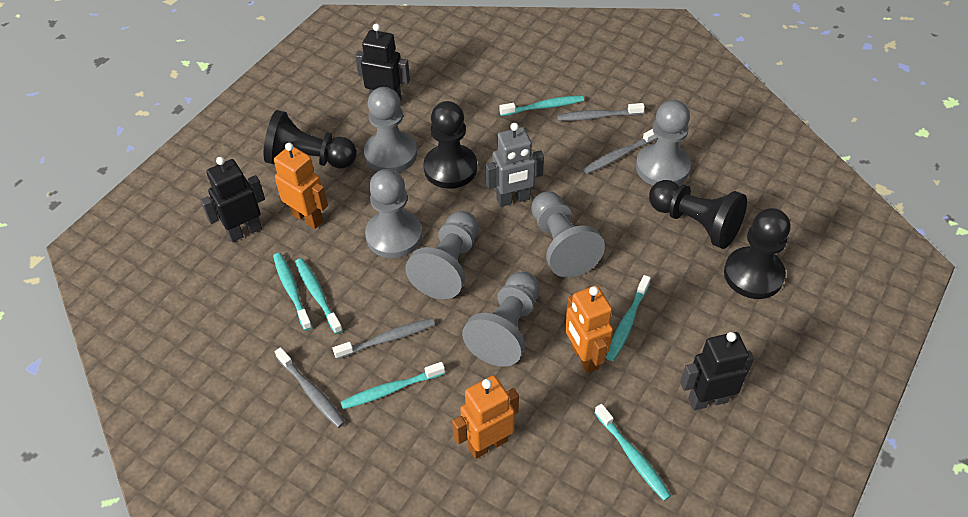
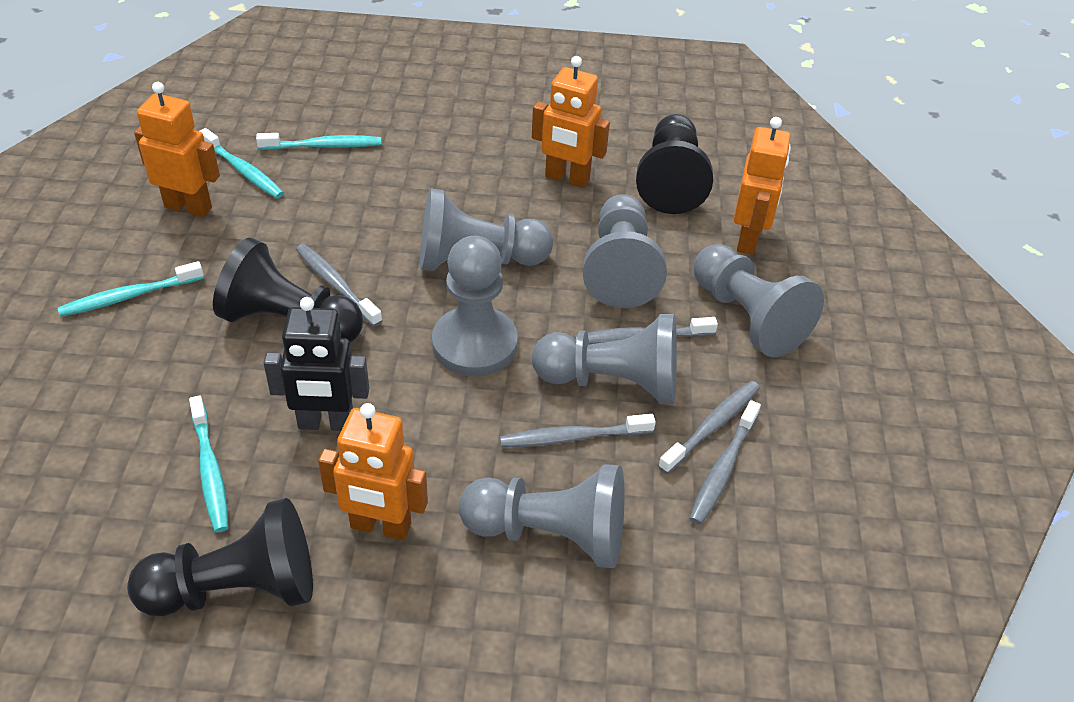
black pawn: 4 -> 3
black robot: 3 -> 1
grey robot: 1 -> 0
grey toothbrush: 4 -> 5
orange robot: 3 -> 4
turquoise toothbrush: 6 -> 4

